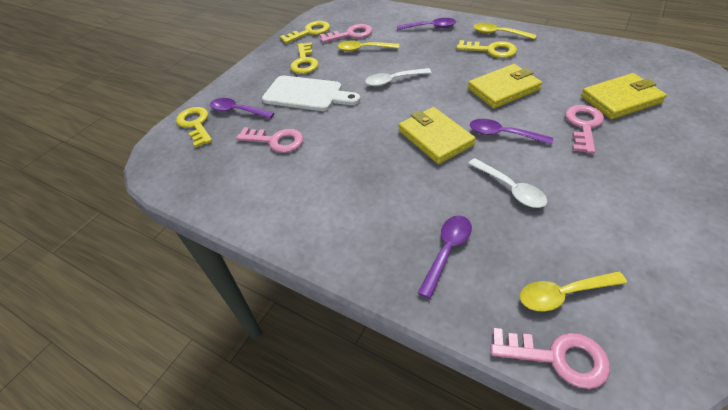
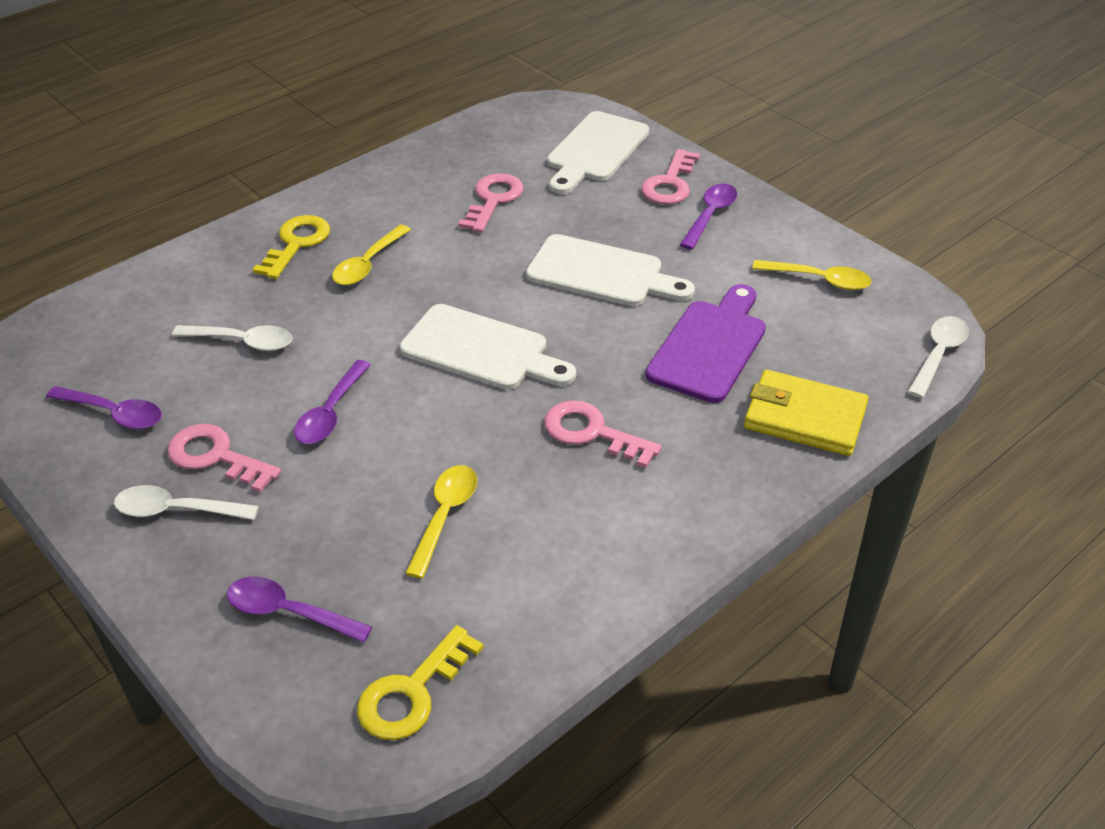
purple cutting board: 0 -> 1
white cutting board: 1 -> 3
white spoon: 2 -> 3
yellow key: 4 -> 2
yellow wallet: 3 -> 1

